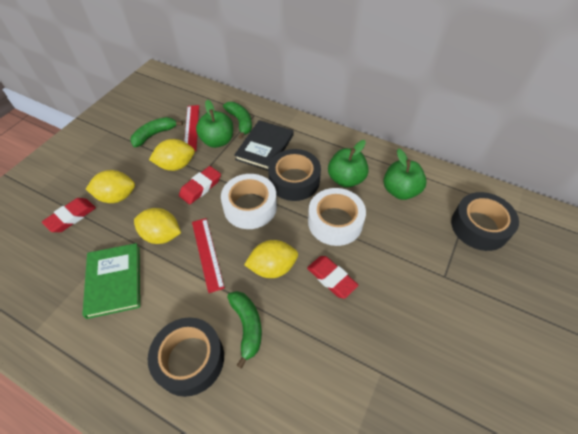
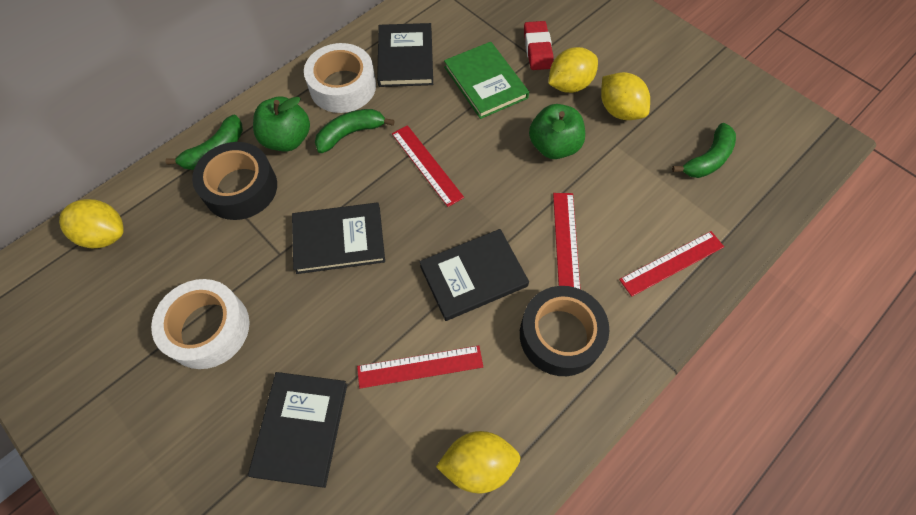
black book: 1 -> 4
black tape: 3 -> 2
green apple: 3 -> 2
red eraser: 3 -> 1
red ruler: 2 -> 4

